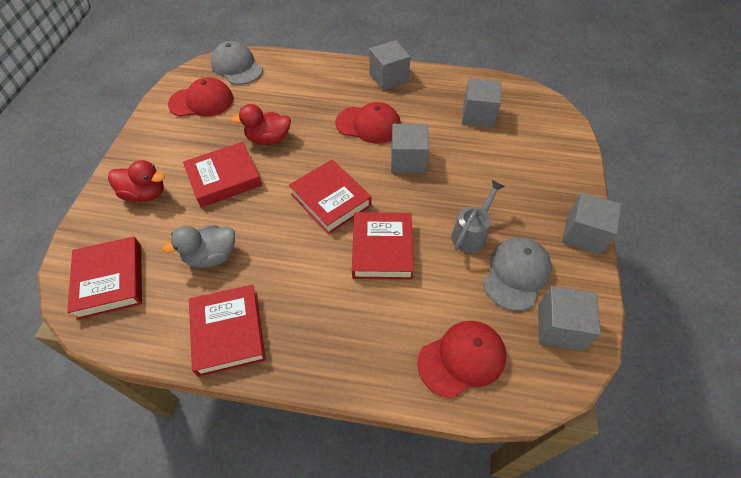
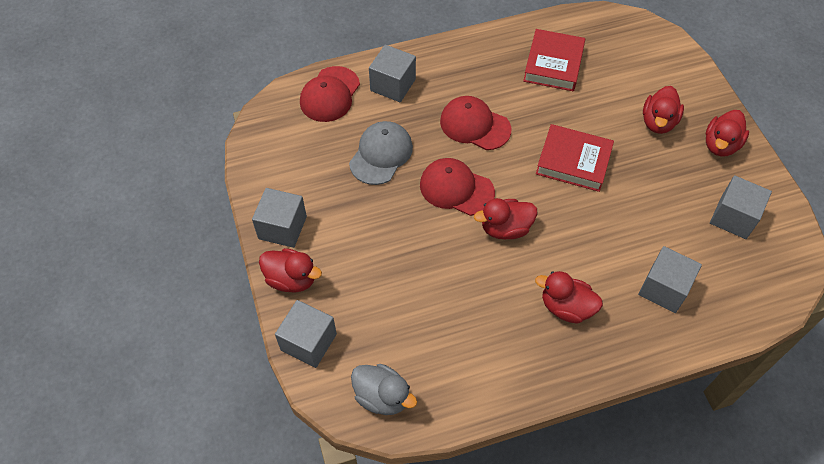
grey cap: 2 -> 1
grey watering can: 1 -> 0
red book: 5 -> 2
red duck: 2 -> 5

